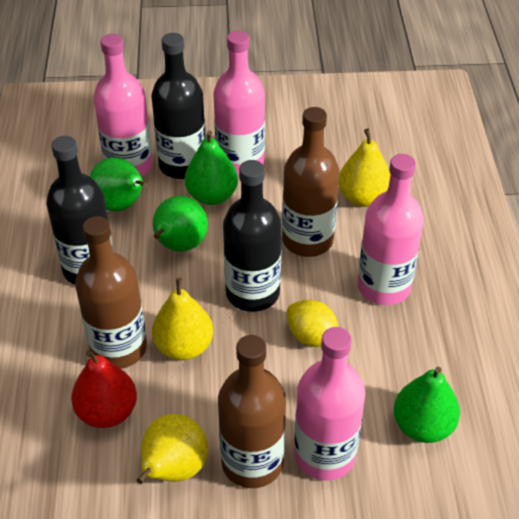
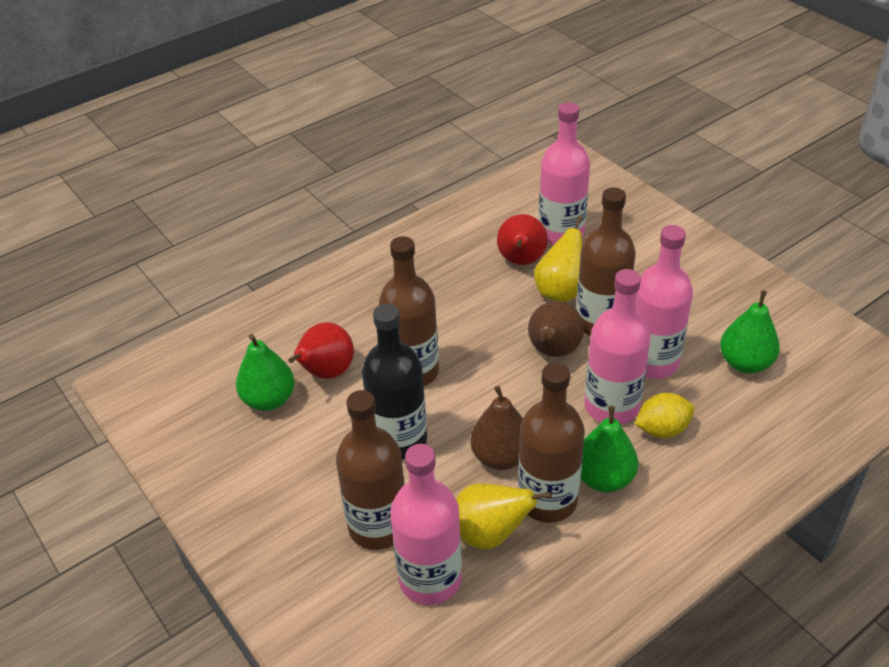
black bottle: 3 -> 1
brown bottle: 3 -> 4
brown pear: 0 -> 2
green pear: 4 -> 3
red pear: 1 -> 2
yellow pear: 3 -> 2

